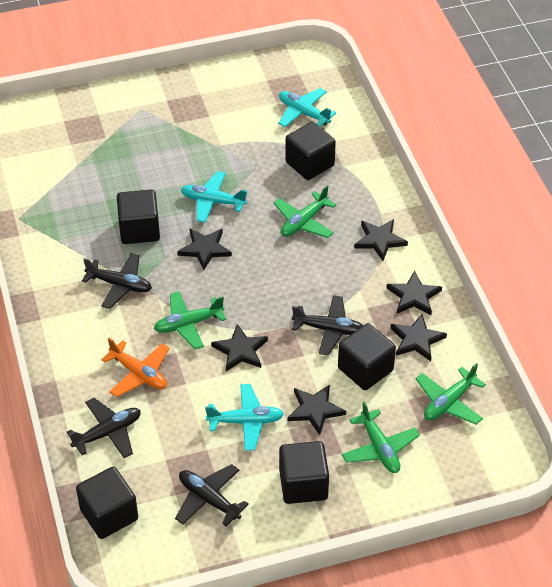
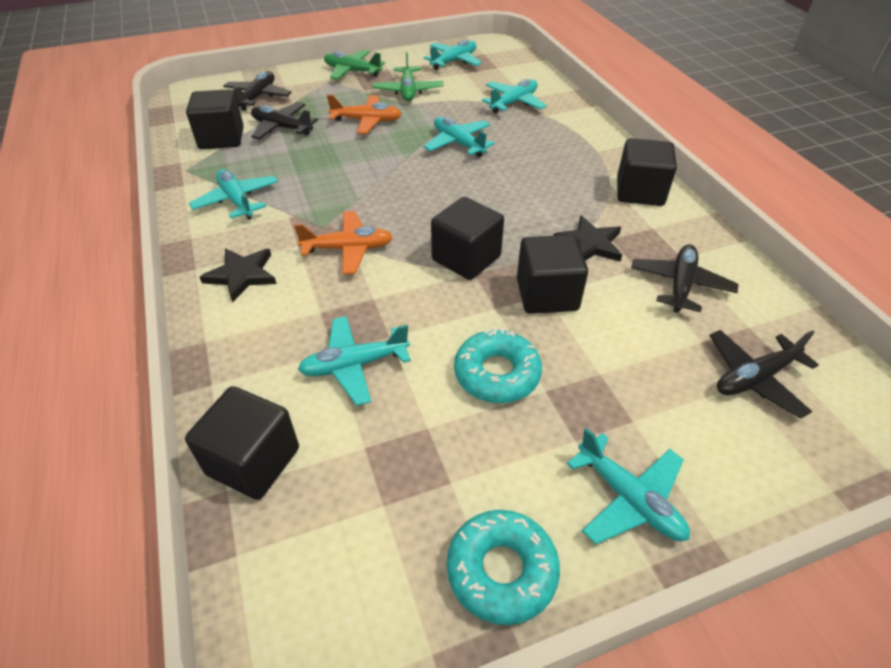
black star: 6 -> 2
green plane: 4 -> 2
orange plane: 1 -> 2
turquoise donut: 0 -> 2
turquoise plane: 3 -> 6

